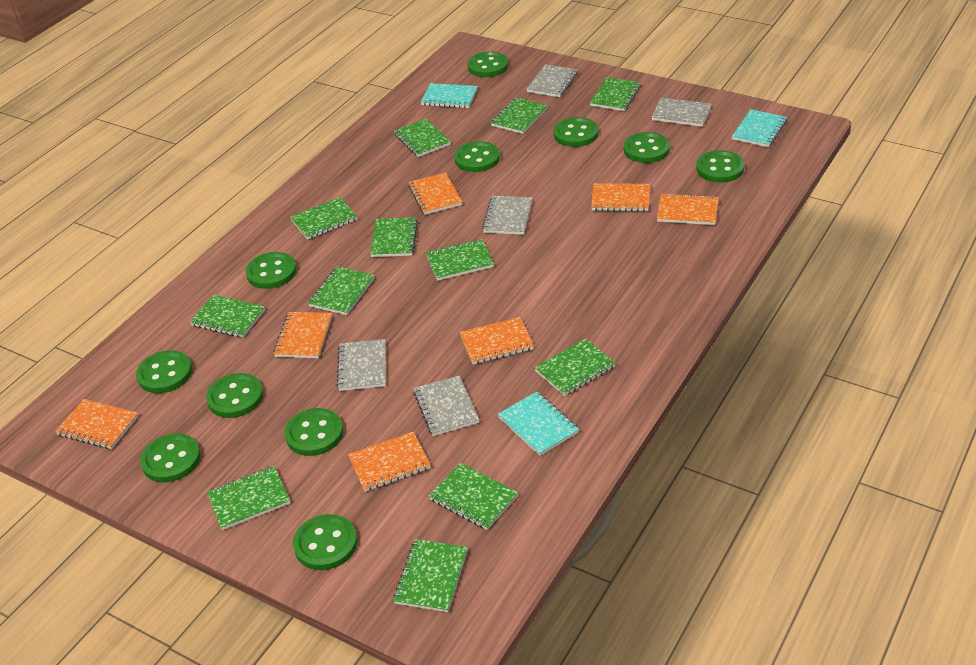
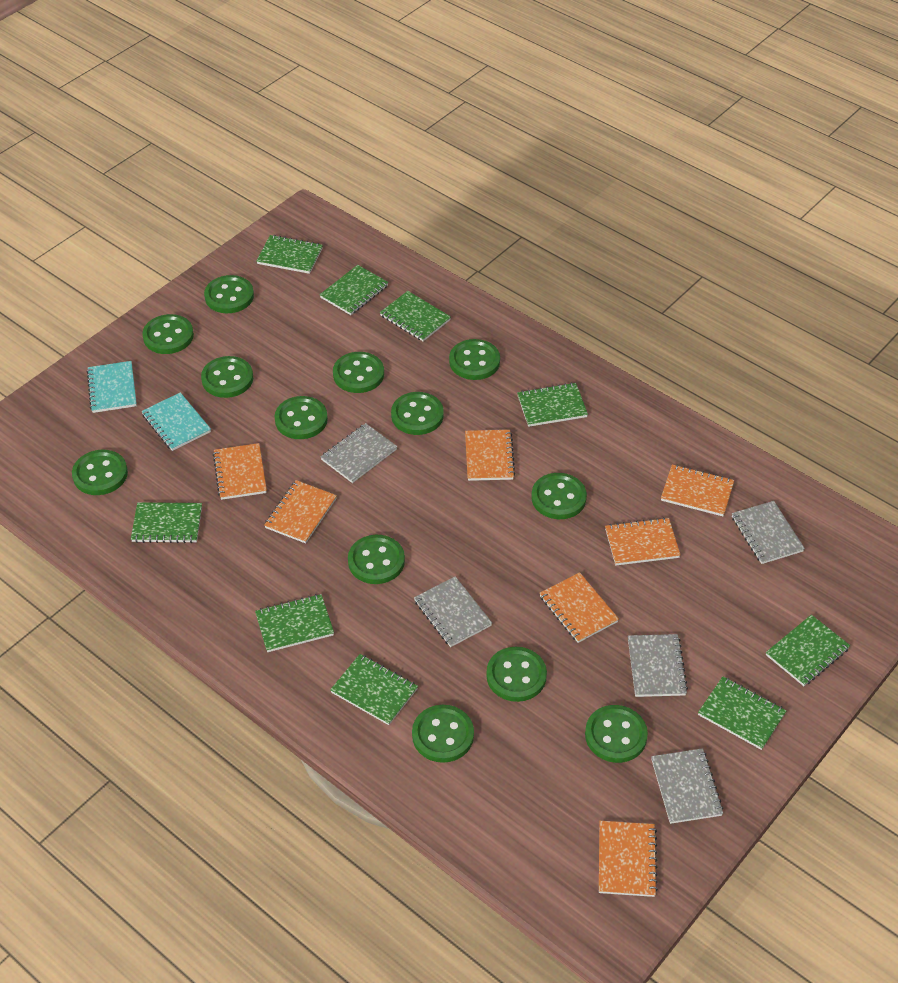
green button: 11 -> 13
green notebook: 12 -> 9
turquoise notebook: 3 -> 2

